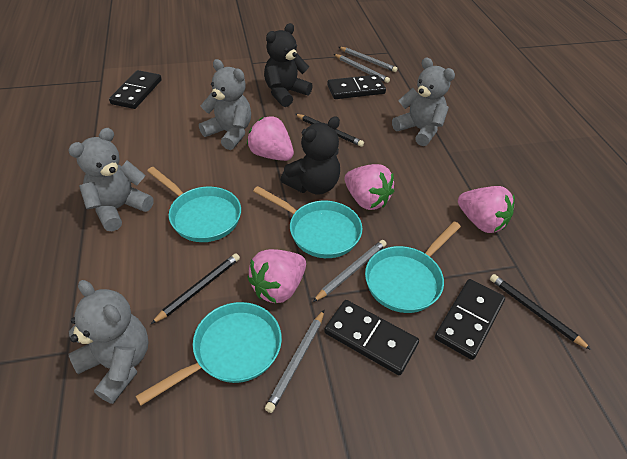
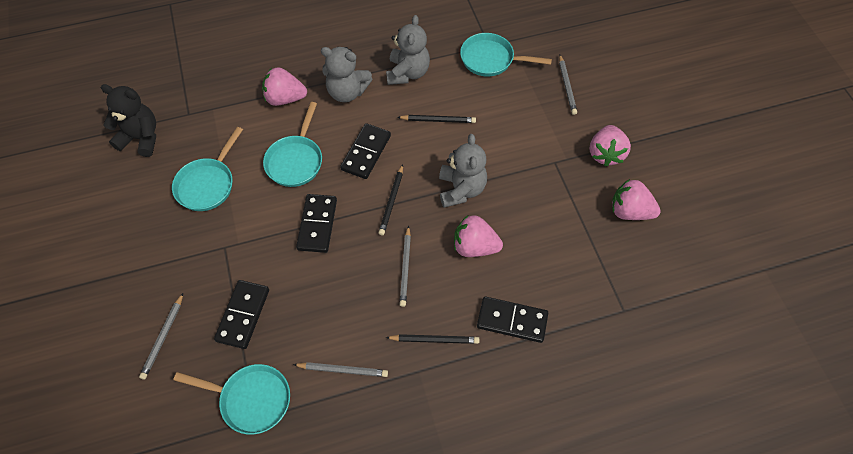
black teddy bear: 2 -> 1
grey teddy bear: 4 -> 3

